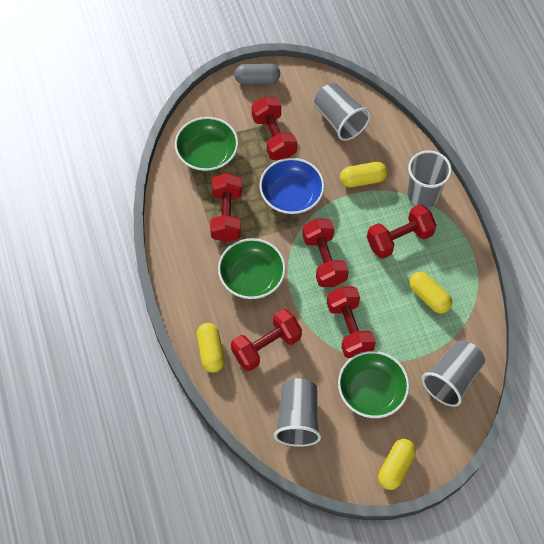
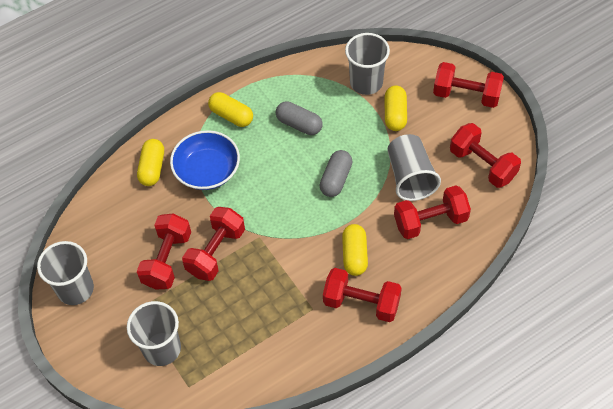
green bowl: 3 -> 0
grey capsule: 1 -> 2

